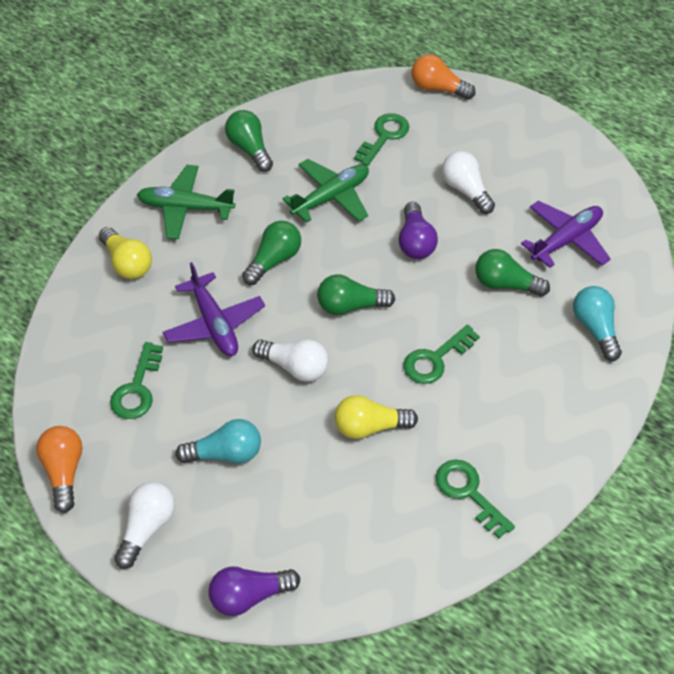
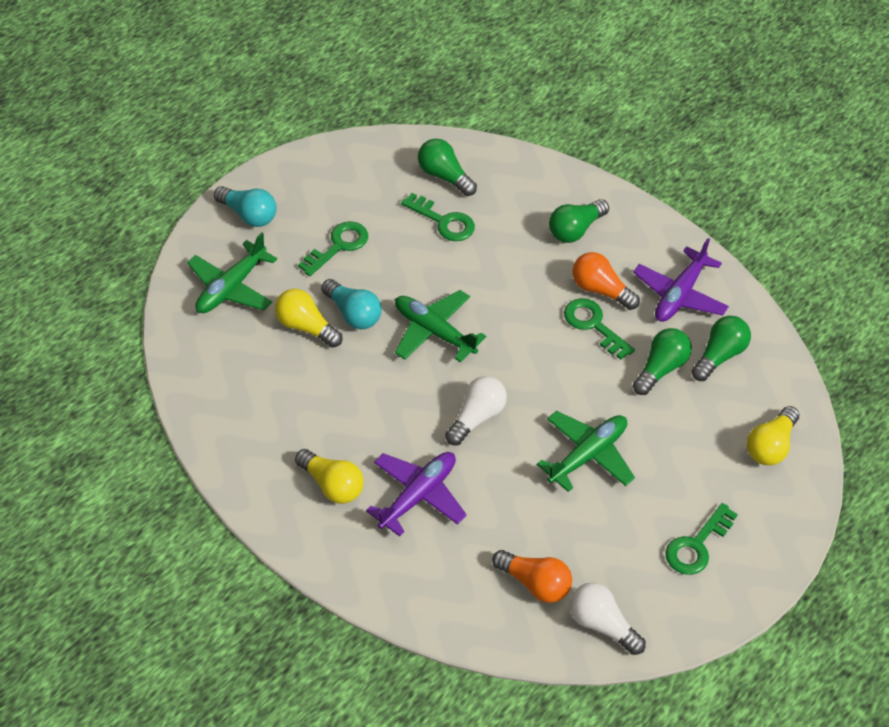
green plane: 2 -> 3
purple light bulb: 2 -> 0
white light bulb: 3 -> 2
yellow light bulb: 2 -> 3

